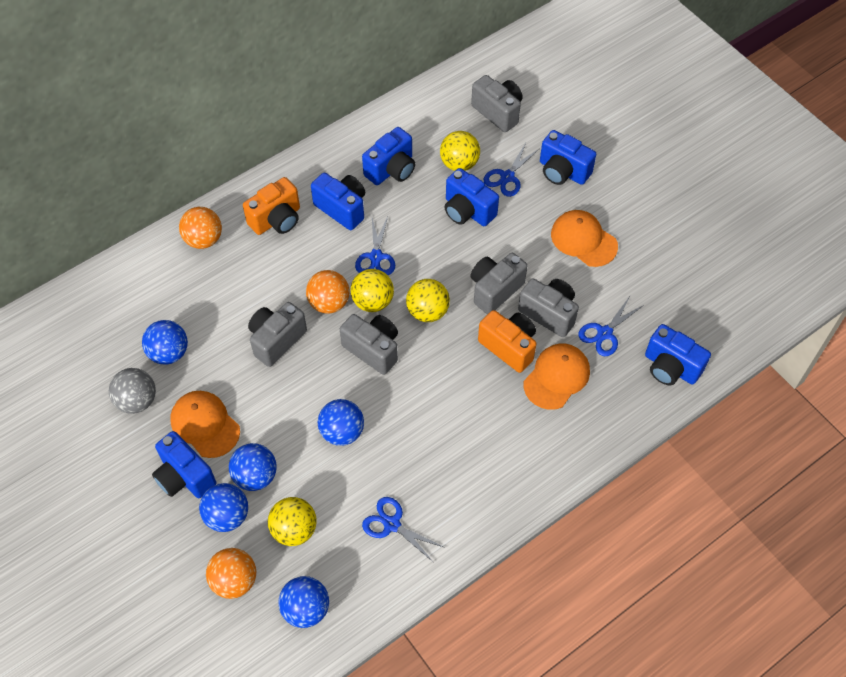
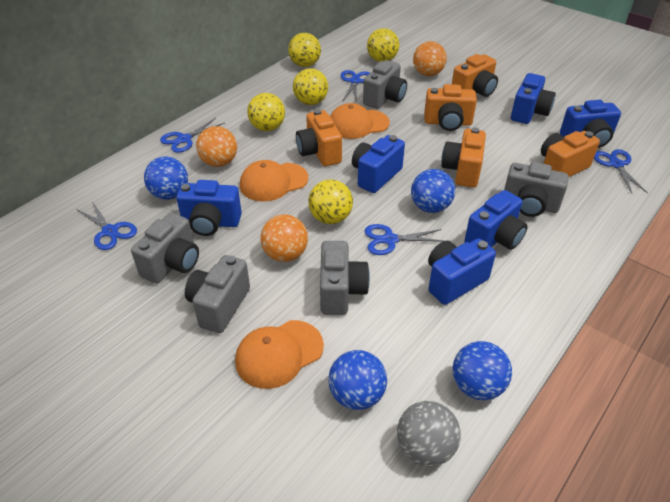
blue ball: 5 -> 4
blue scissors: 4 -> 5
orange camera: 2 -> 5
yellow ball: 4 -> 5

